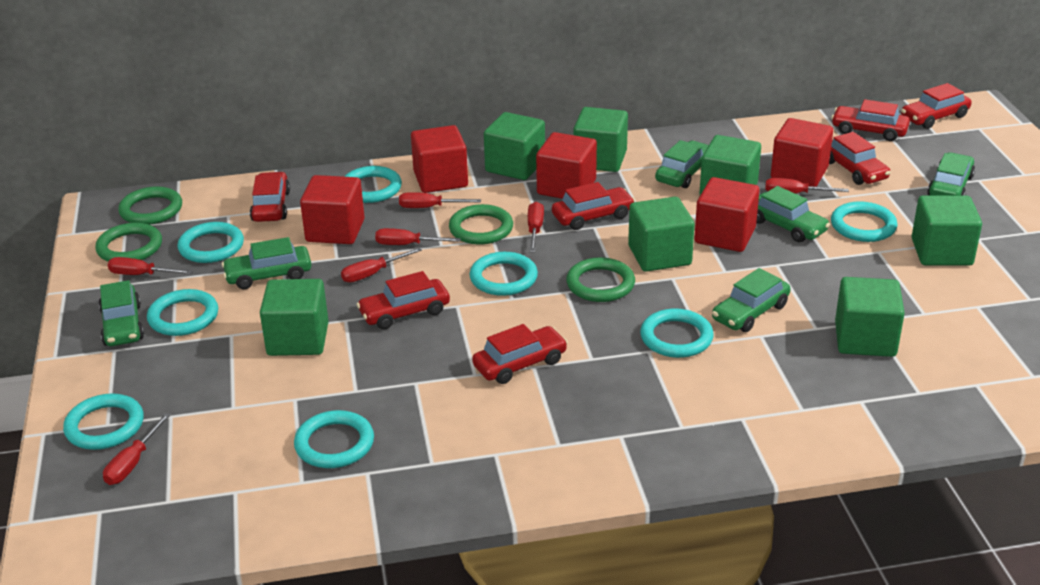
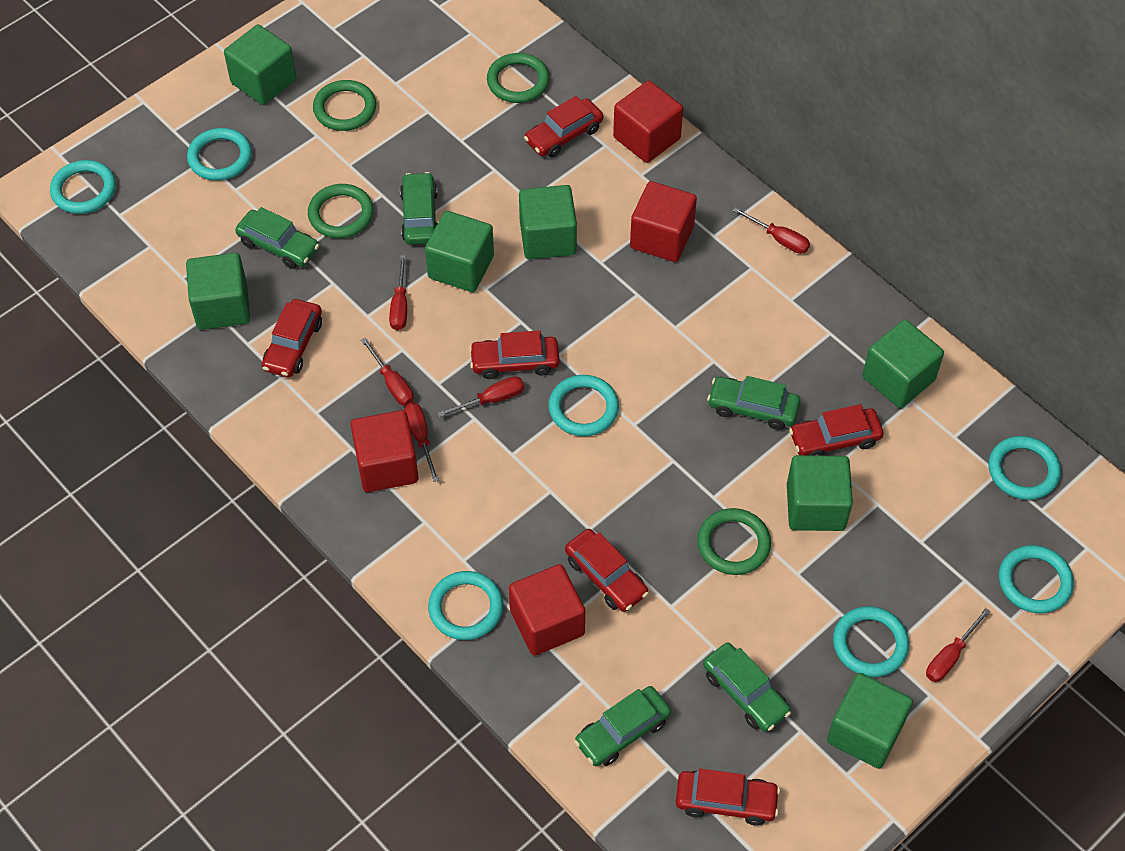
green car: 6 -> 5
red car: 7 -> 6
red cube: 5 -> 4
red screwdriver: 7 -> 6
turquoise ring: 8 -> 7

